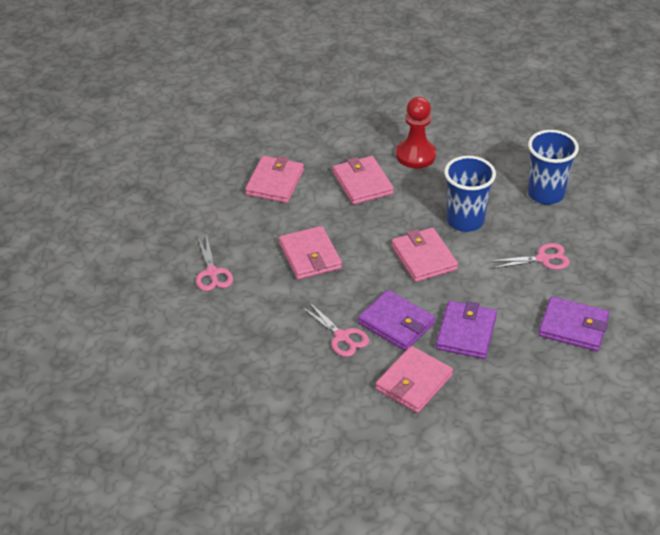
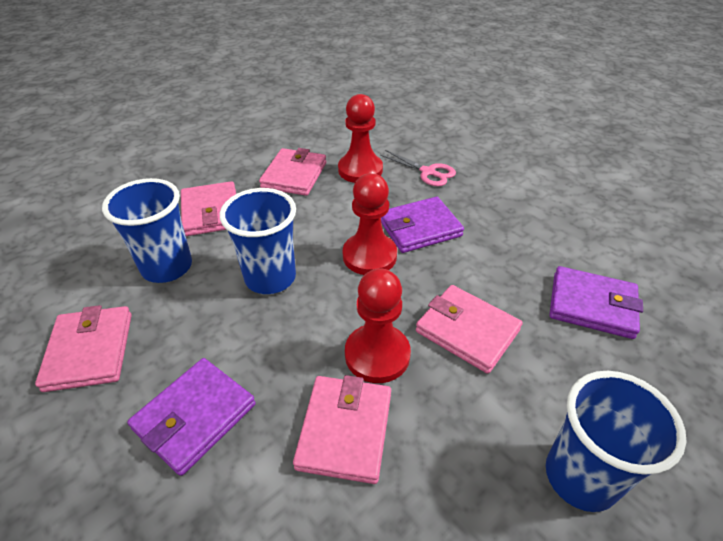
blue cup: 2 -> 3
pink scissors: 3 -> 1
red pawn: 1 -> 3

